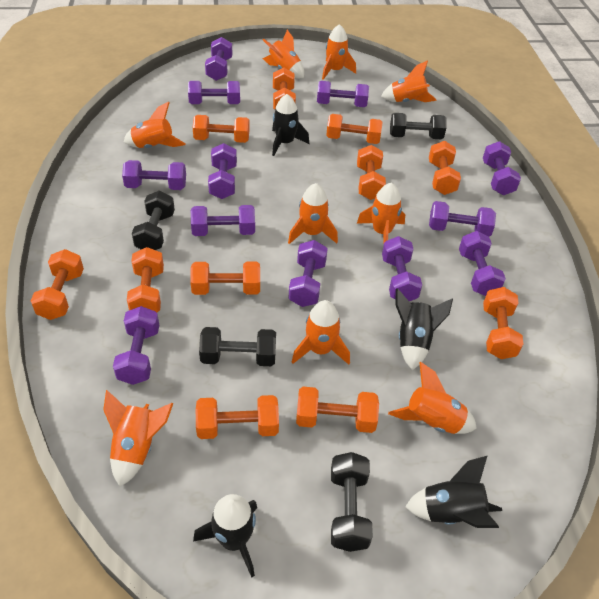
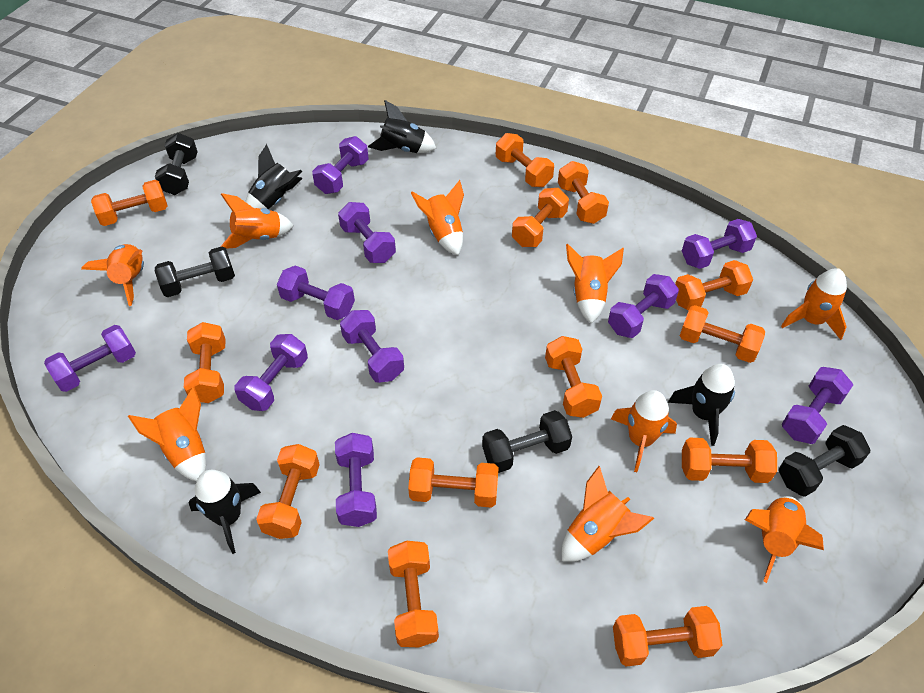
orange dumbbell: 11 -> 13
purple dumbbell: 12 -> 10

